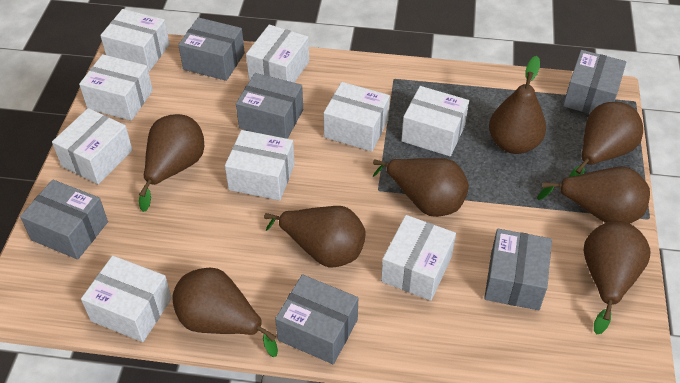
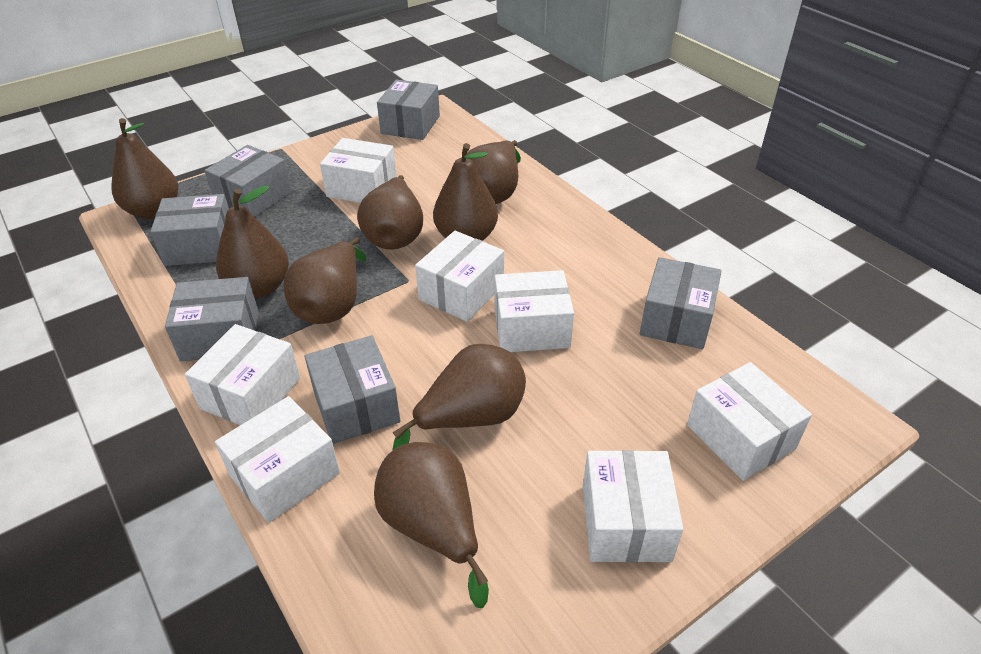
white box: 9 -> 7

